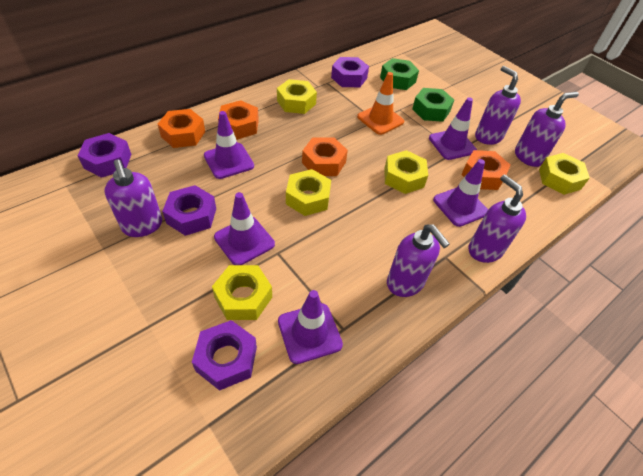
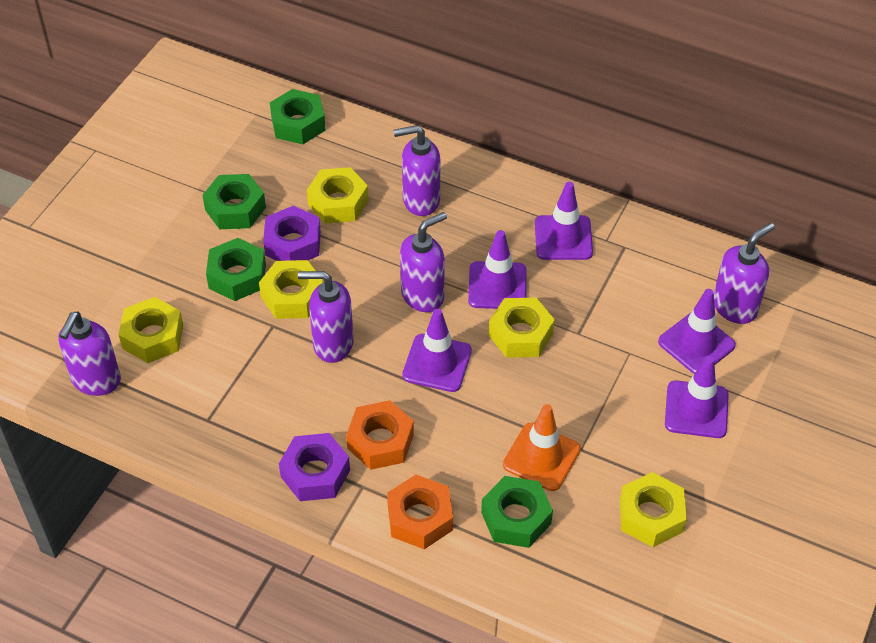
green nut: 2 -> 4
orange nut: 4 -> 2
purple nut: 4 -> 2

